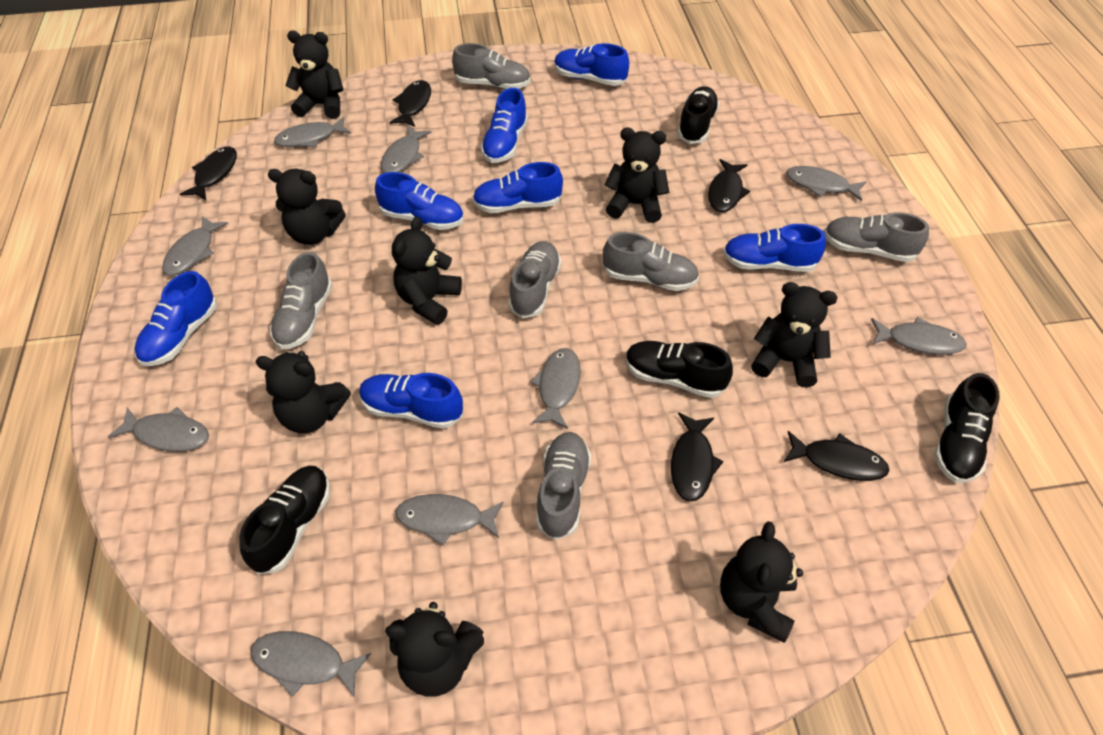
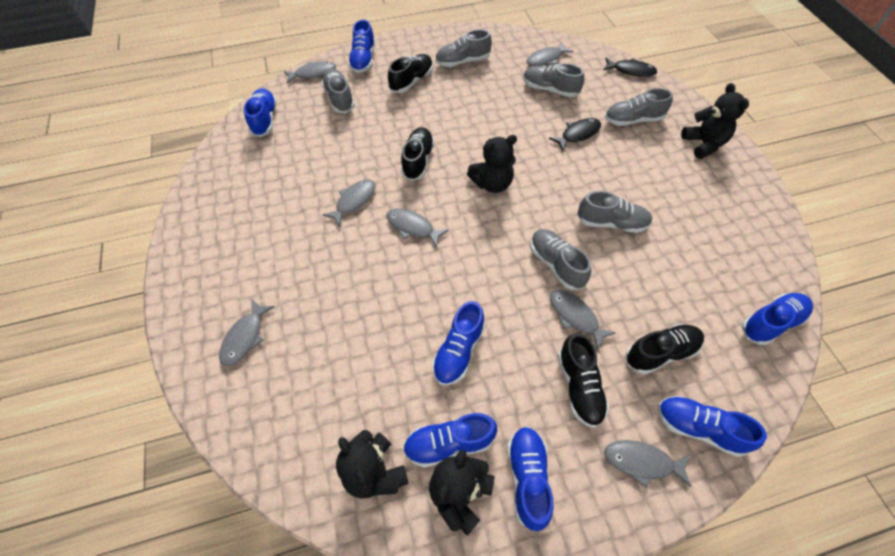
black fish: 5 -> 2
black teddy bear: 8 -> 4
grey fish: 9 -> 7

